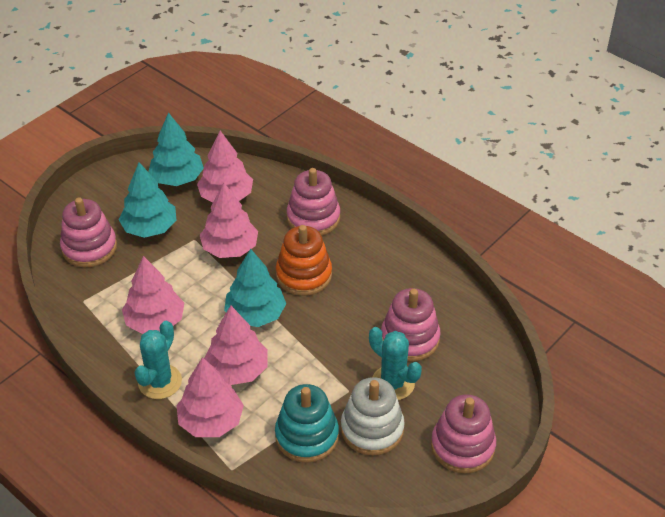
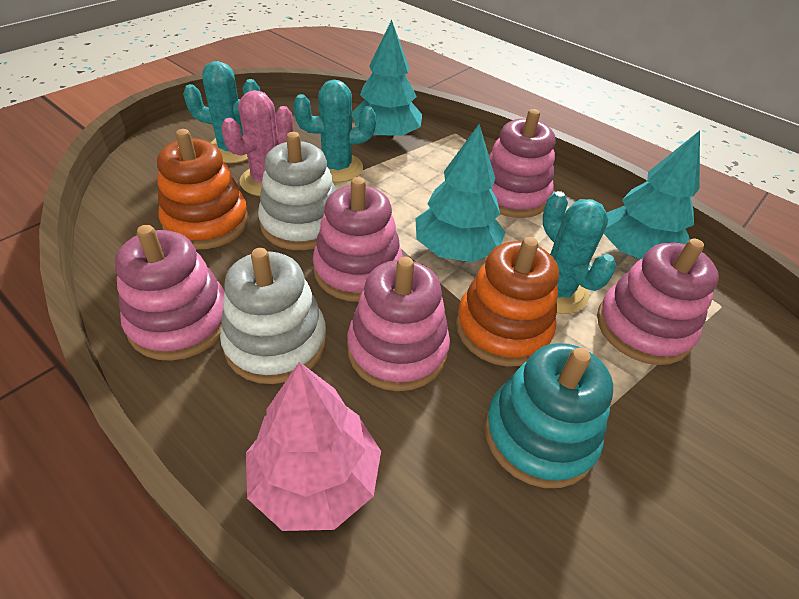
orange stacking toy: 1 -> 2
pink cactus: 0 -> 1
pink stacking toy: 4 -> 5
pink tree: 5 -> 1
turquoise cactus: 2 -> 3
white stacking toy: 1 -> 2

